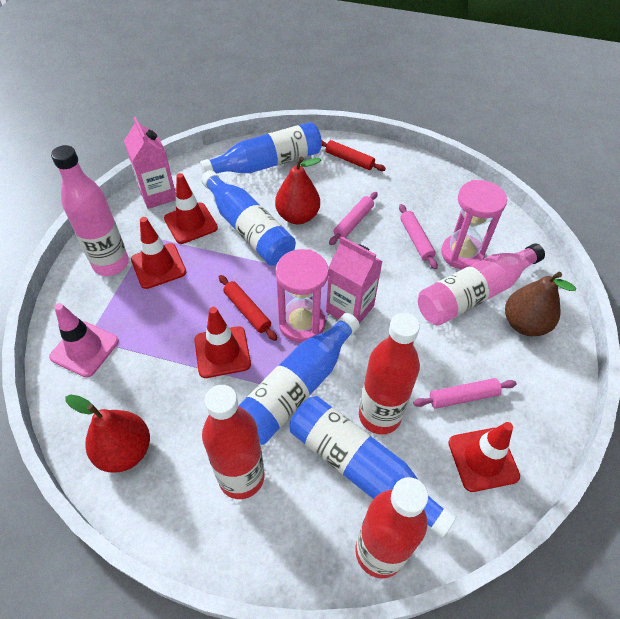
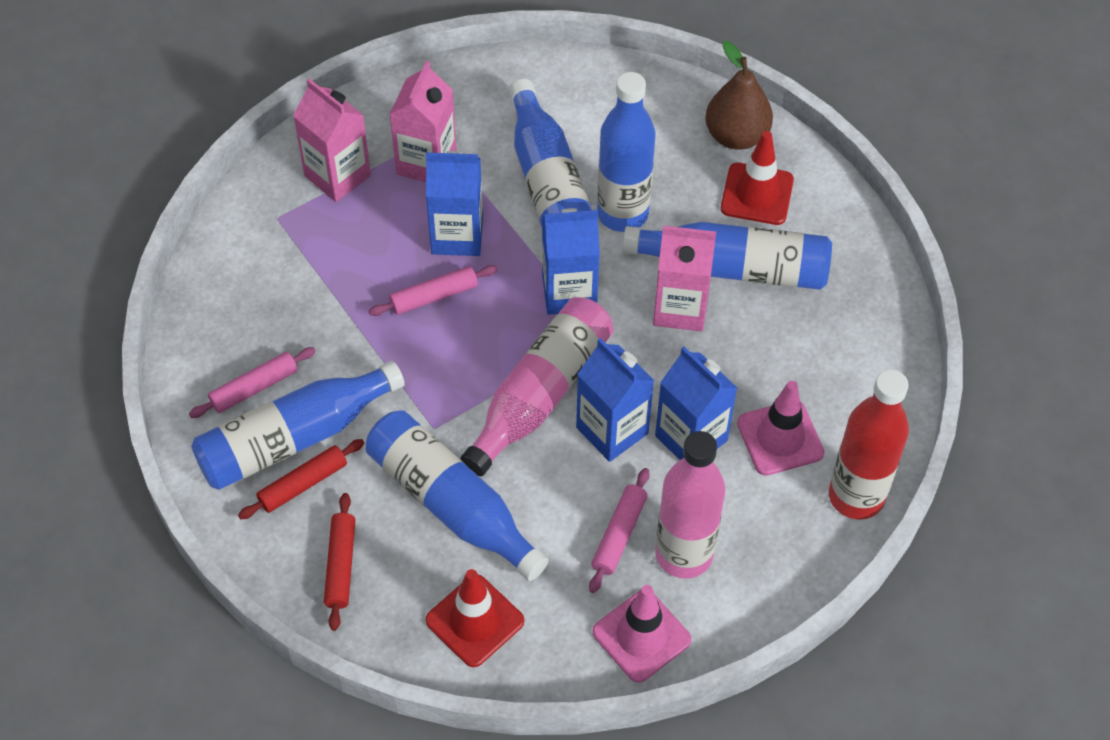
blue bottle: 4 -> 5
blue carton: 0 -> 4
pink carton: 2 -> 3
pink hourglass: 2 -> 0
pink traffic cone: 1 -> 2
red bottle: 3 -> 1
red pear: 2 -> 0
red traffic cone: 4 -> 2

